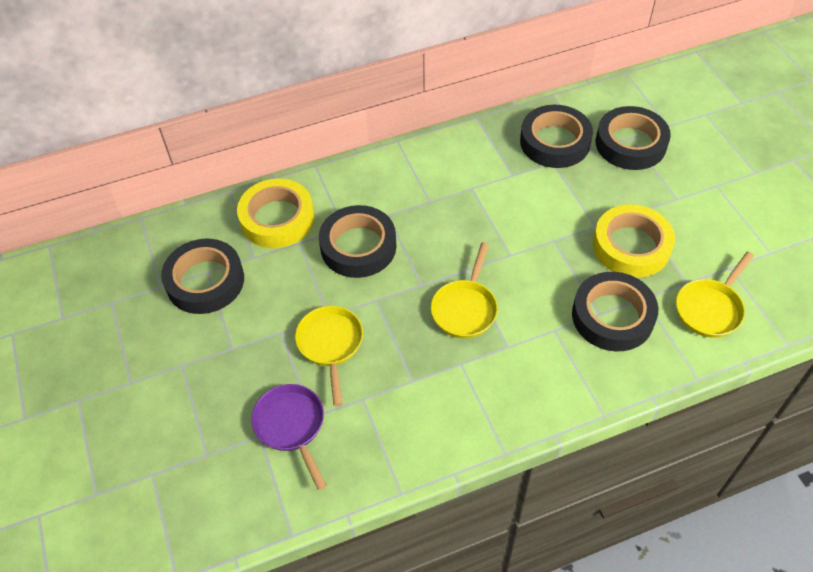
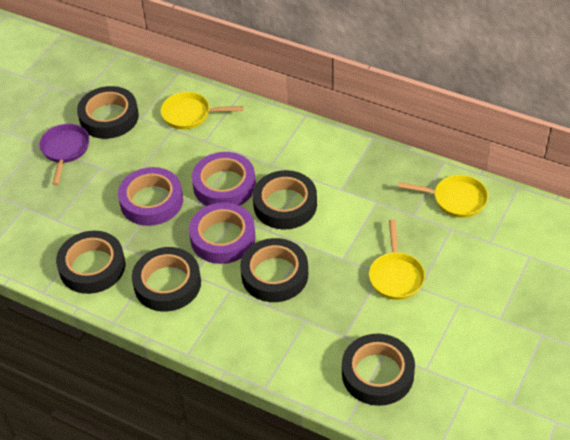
black tape: 5 -> 6
purple tape: 0 -> 3
yellow tape: 2 -> 0

